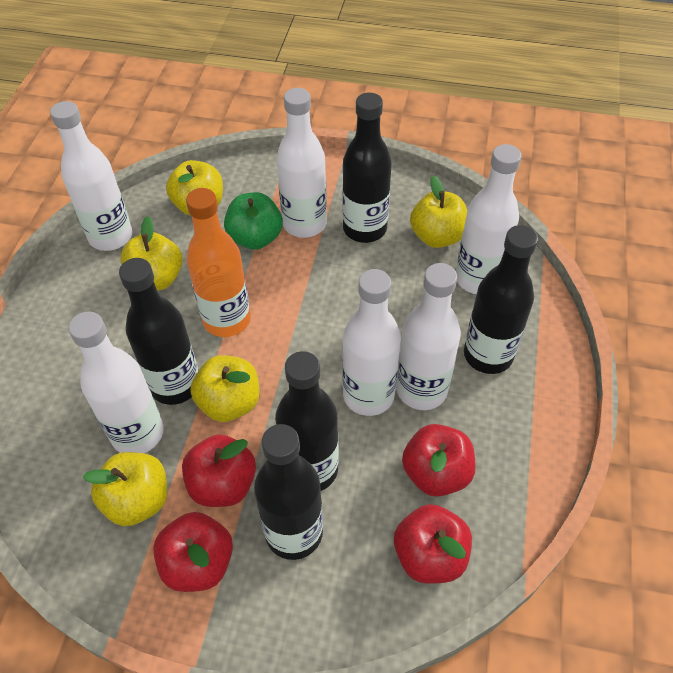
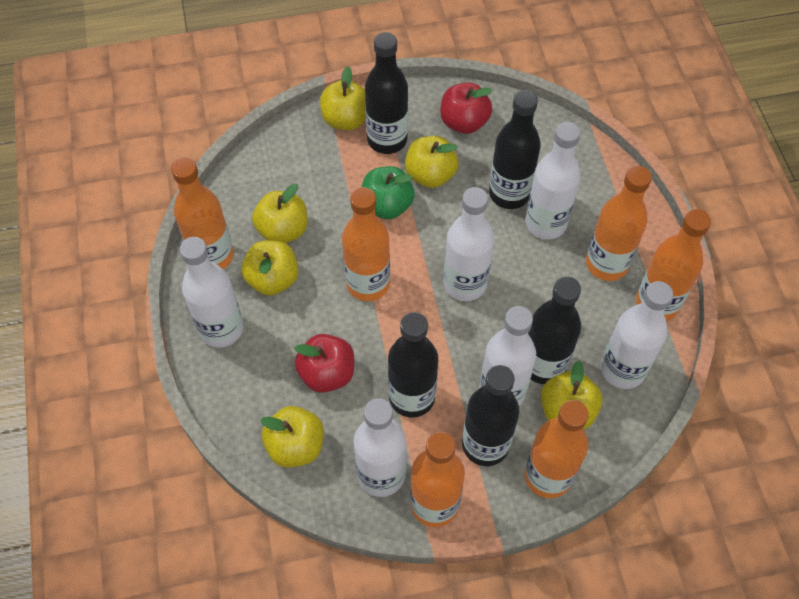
orange bottle: 1 -> 6
red apple: 4 -> 2
yellow apple: 5 -> 6

